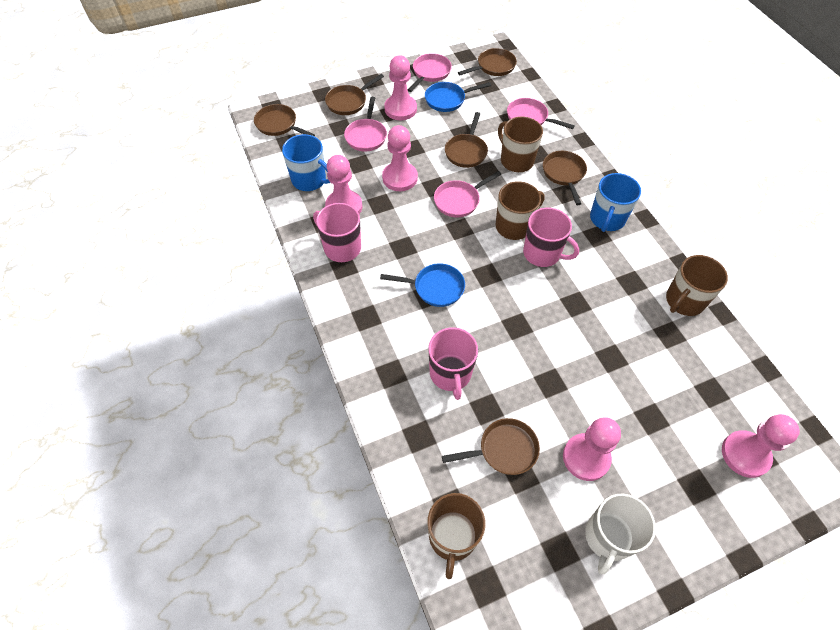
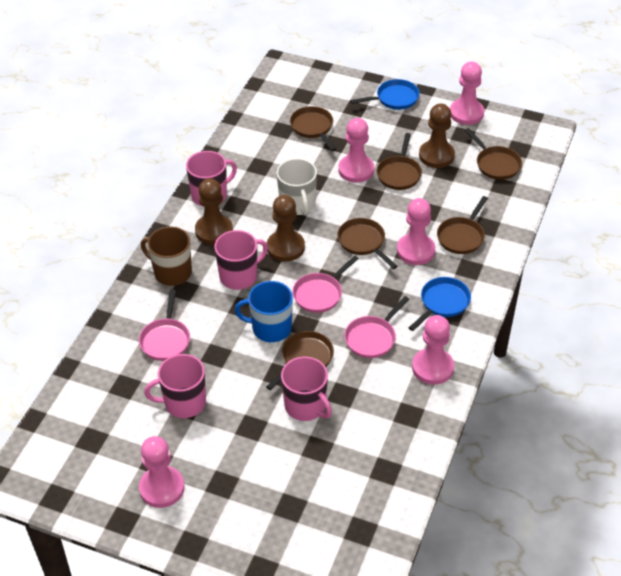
blue mug: 2 -> 1
brown mug: 4 -> 1
brown pawn: 0 -> 3
pink mug: 3 -> 4
pink pan: 4 -> 3

